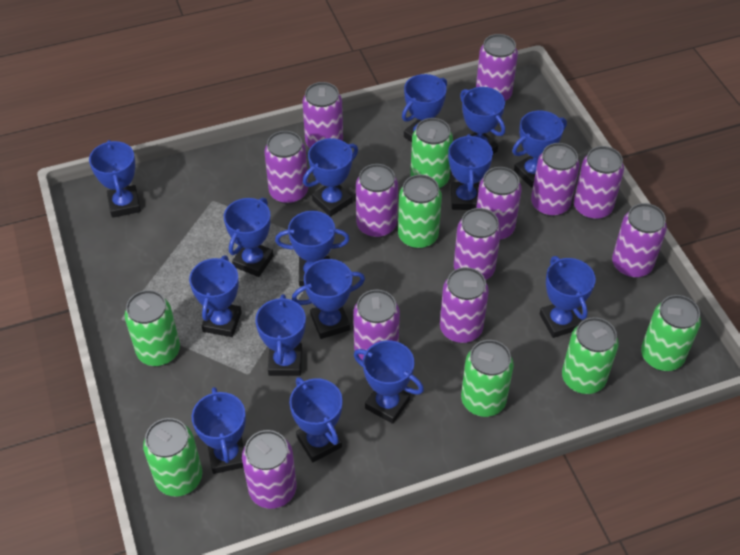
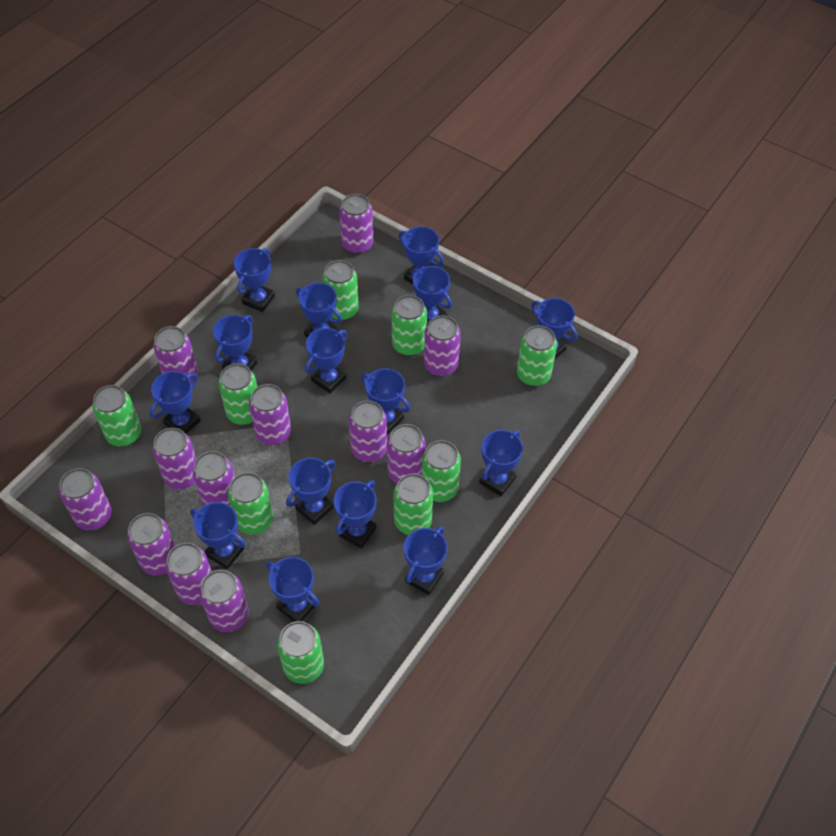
green can: 7 -> 9

